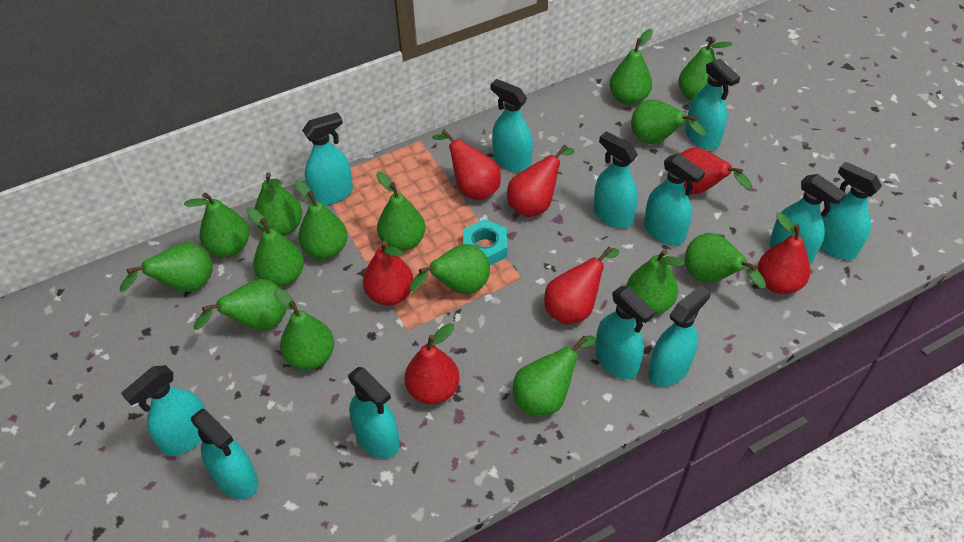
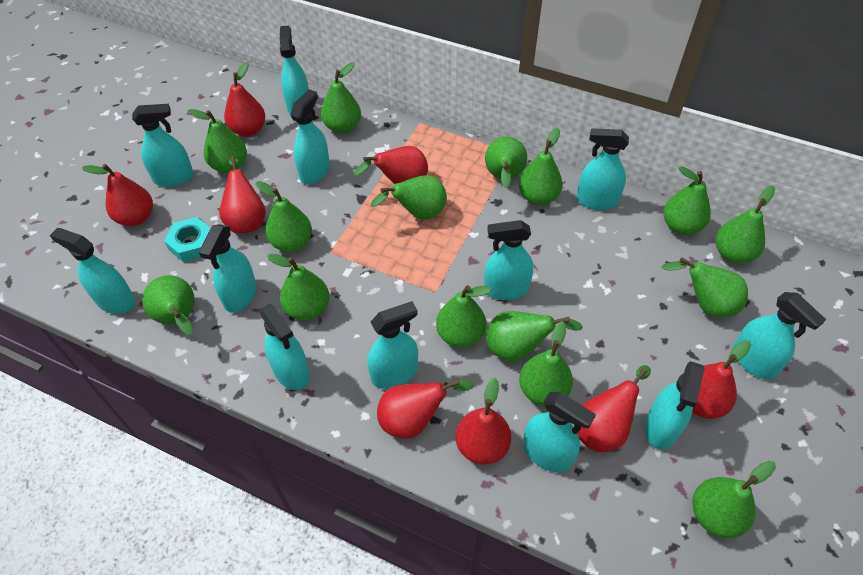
red pear: 7 -> 8

